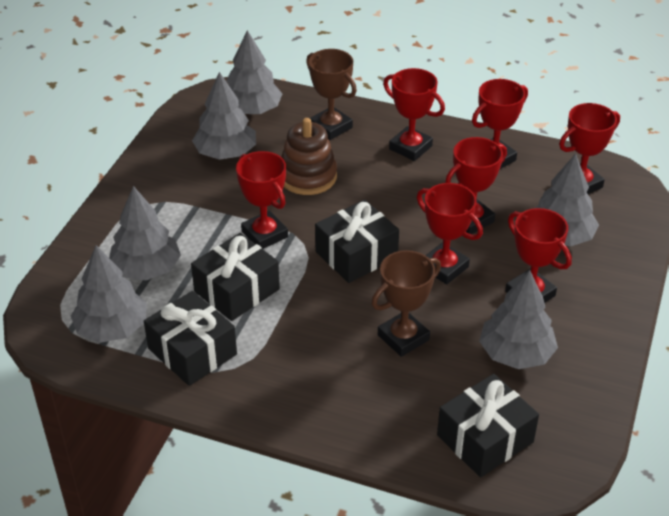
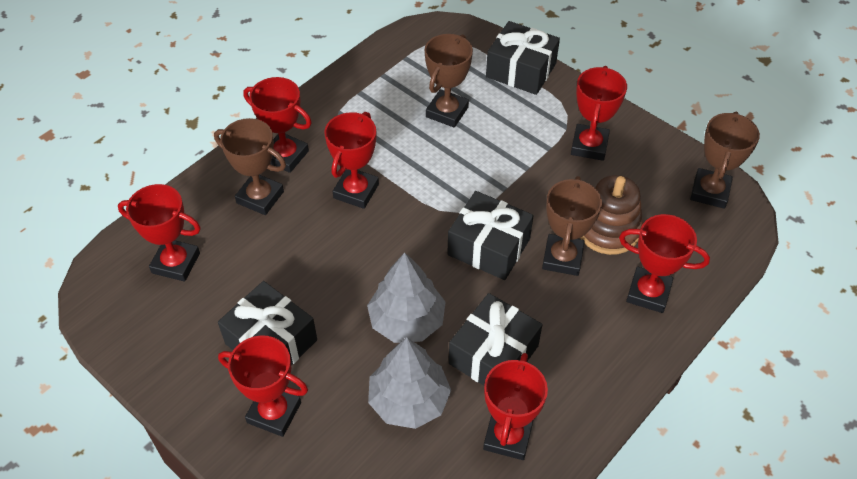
brown trophy: 2 -> 4
grey tree: 6 -> 2

